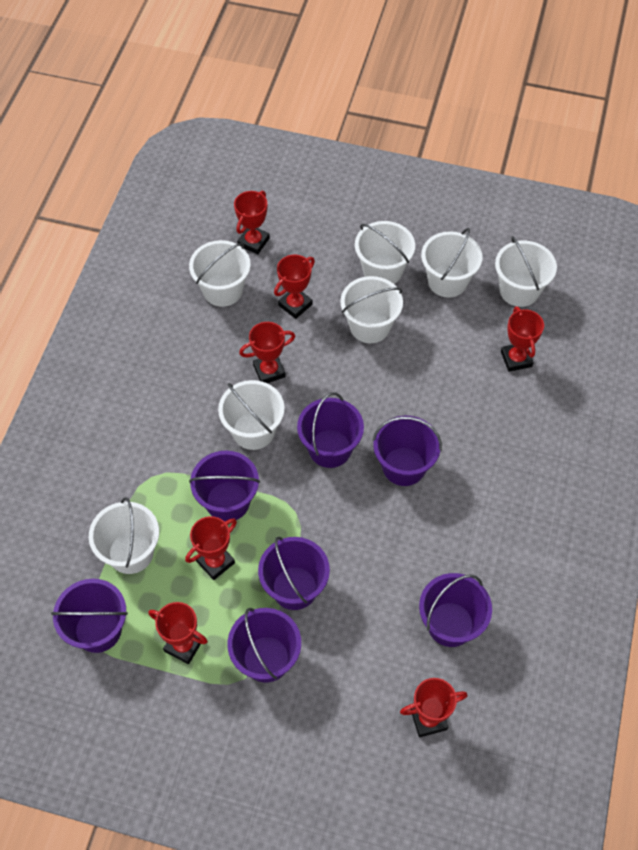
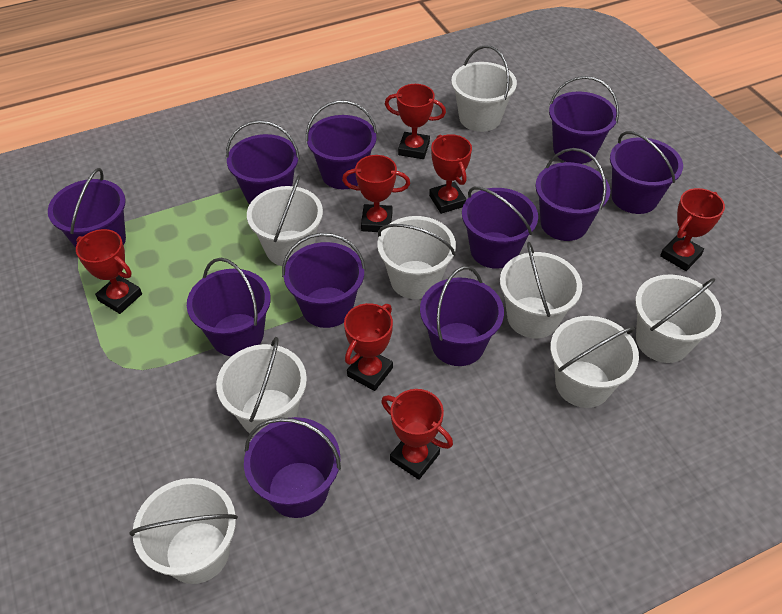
purple bucket: 7 -> 11
white bucket: 7 -> 8

